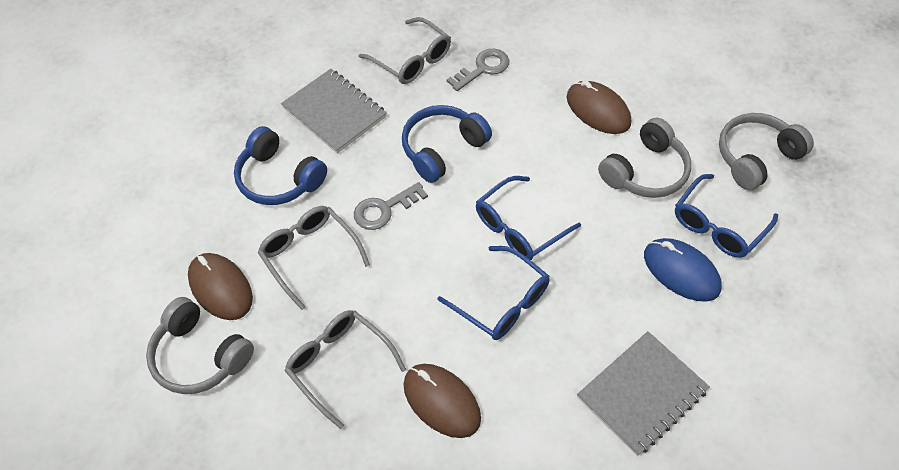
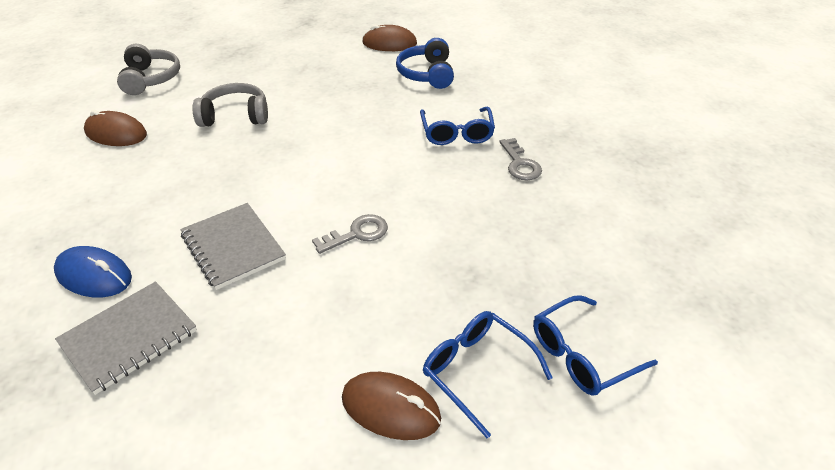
blue headphones: 2 -> 1
grey glasses: 3 -> 0
grey headphones: 3 -> 2

